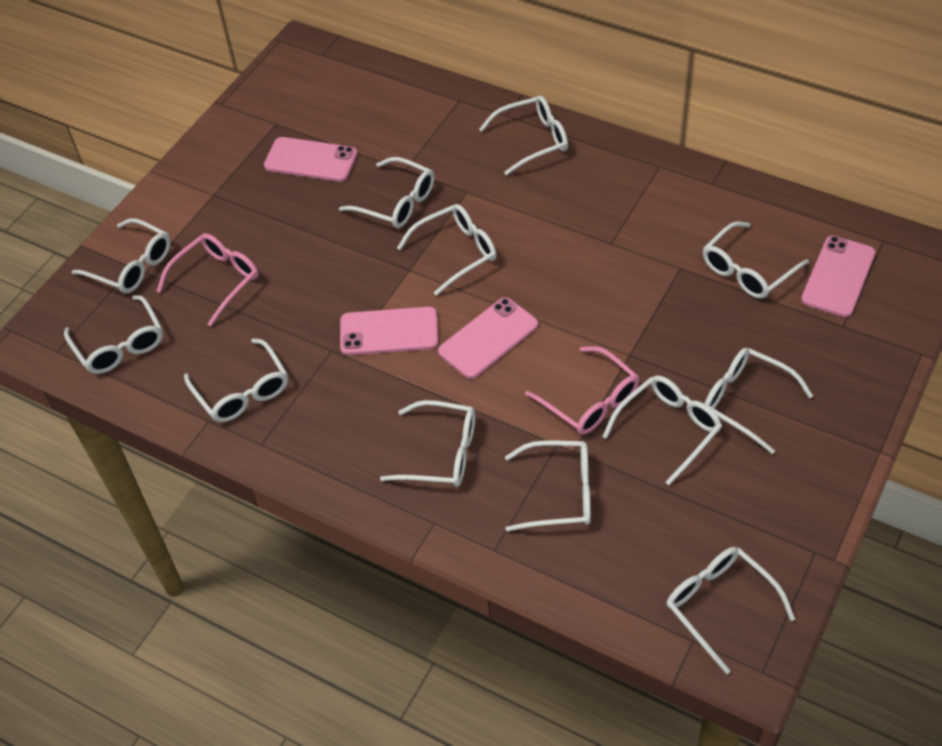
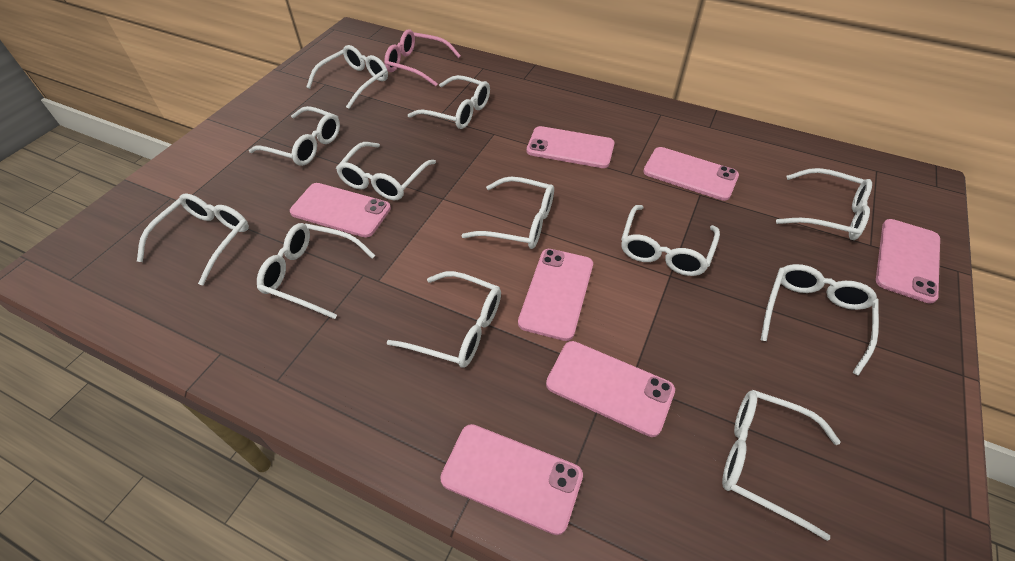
pink glasses: 2 -> 1
pink phone: 4 -> 7

